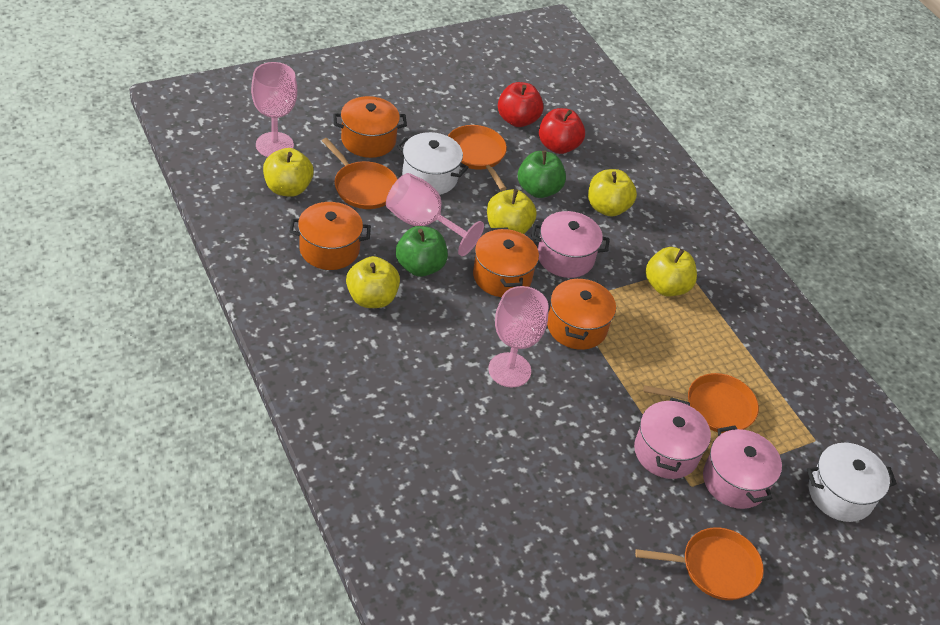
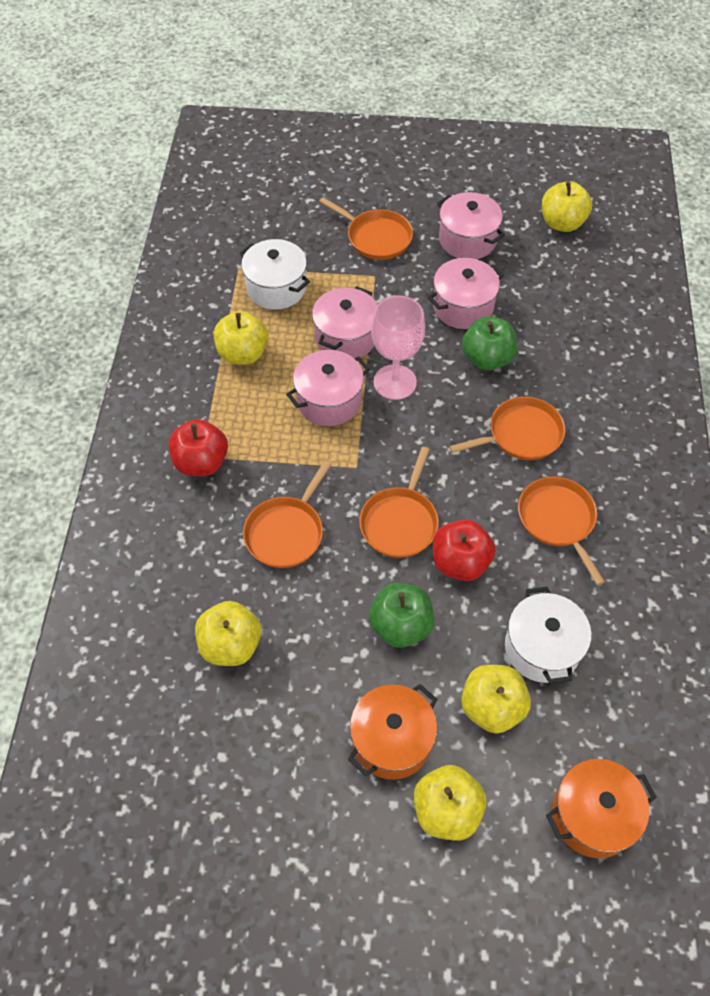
orange pan: 4 -> 5
orange pot: 4 -> 2
pink goblet: 3 -> 1
pink pot: 3 -> 4

